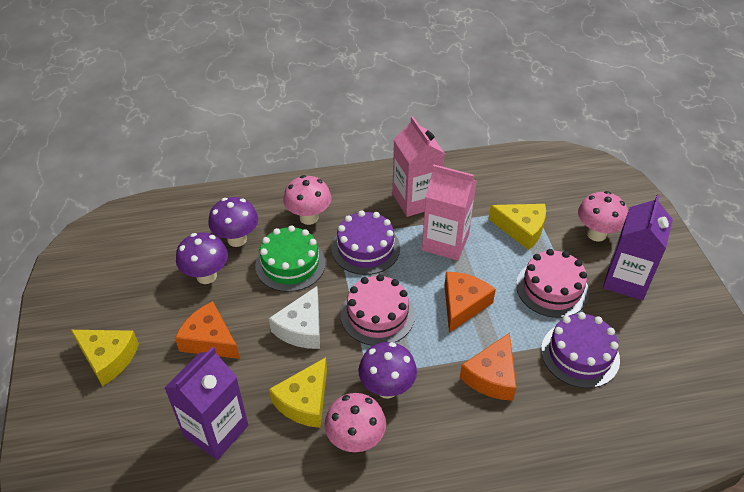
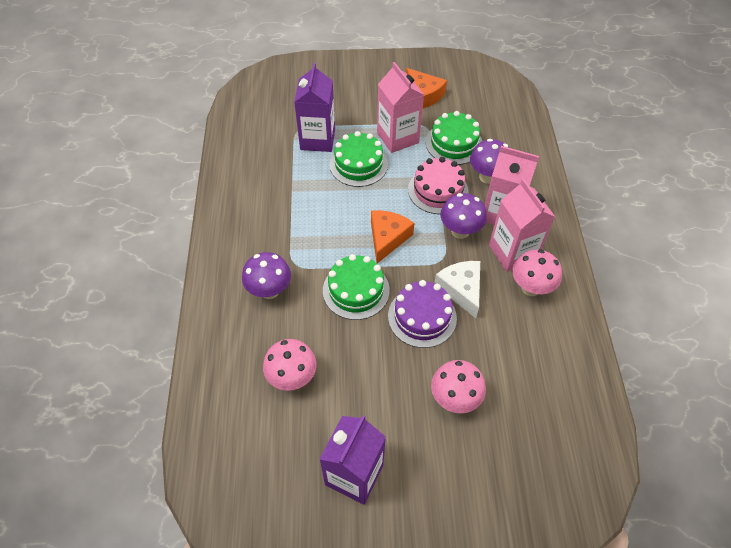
green cake: 1 -> 3
orange cheese: 3 -> 2
pink cake: 2 -> 1
pink carton: 2 -> 3
purple cake: 2 -> 1
yellow cheese: 3 -> 0

